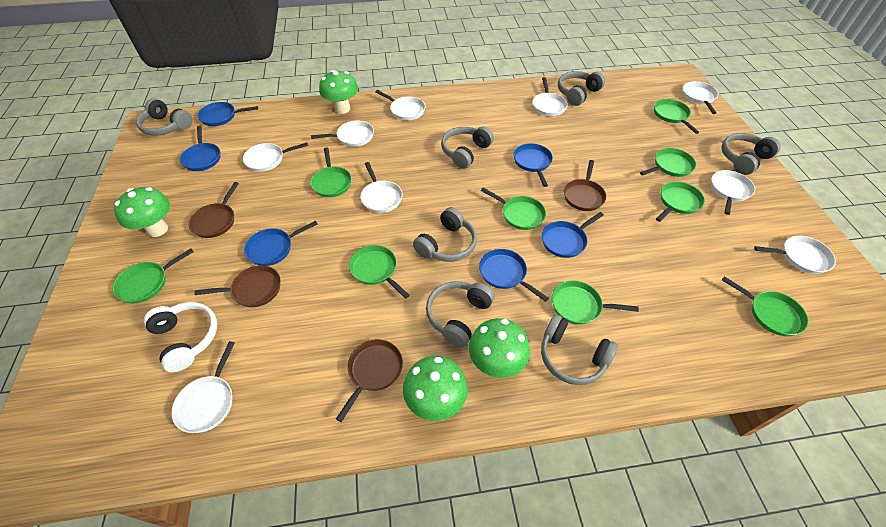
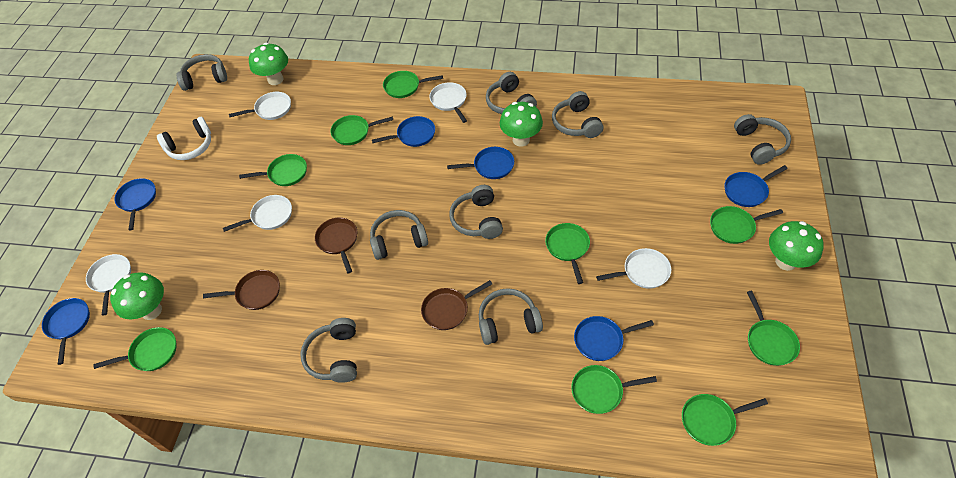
brown pan: 4 -> 3
grey headphones: 7 -> 8
white pan: 9 -> 5

